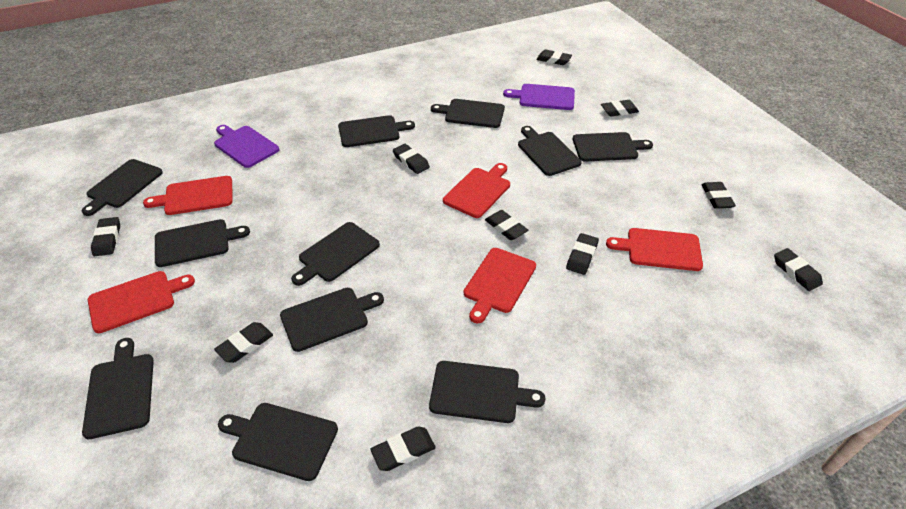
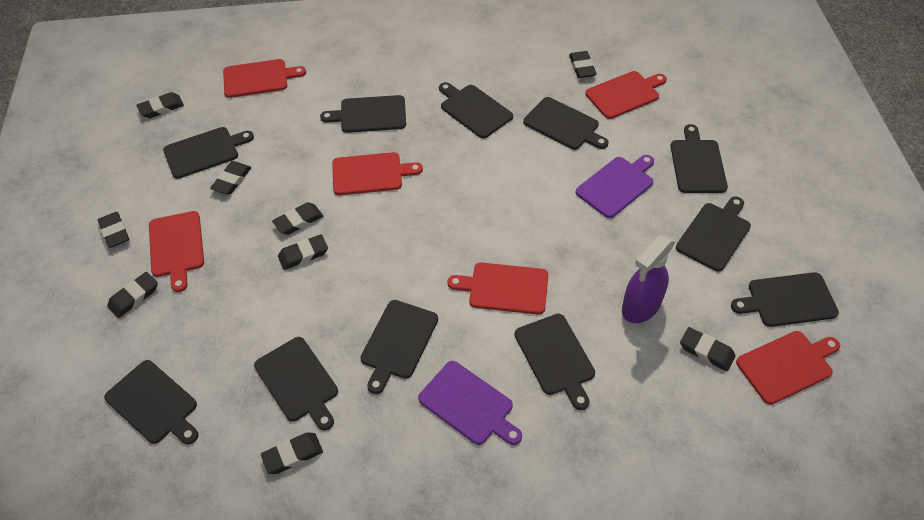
black eraser: 10 -> 9
purple spray bottle: 0 -> 1
red cutting board: 5 -> 6

